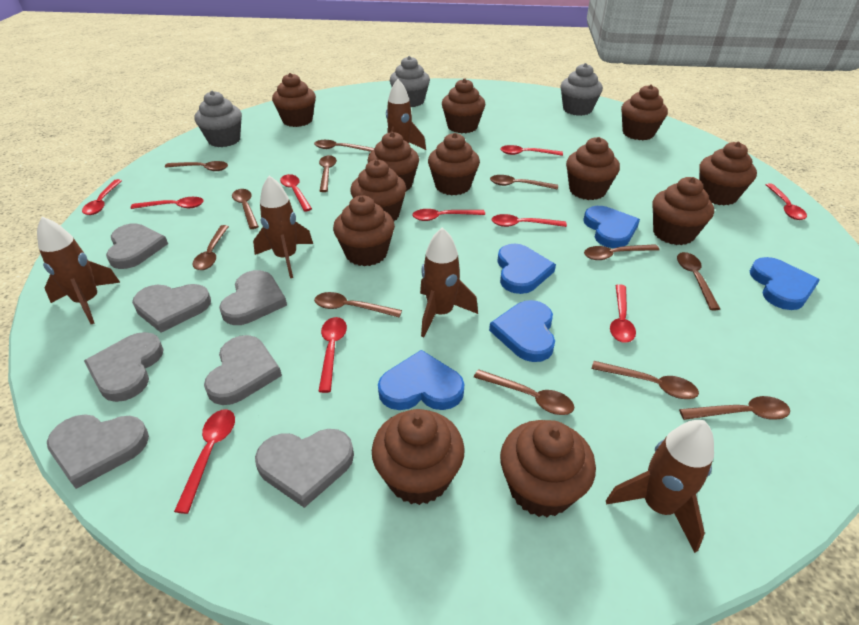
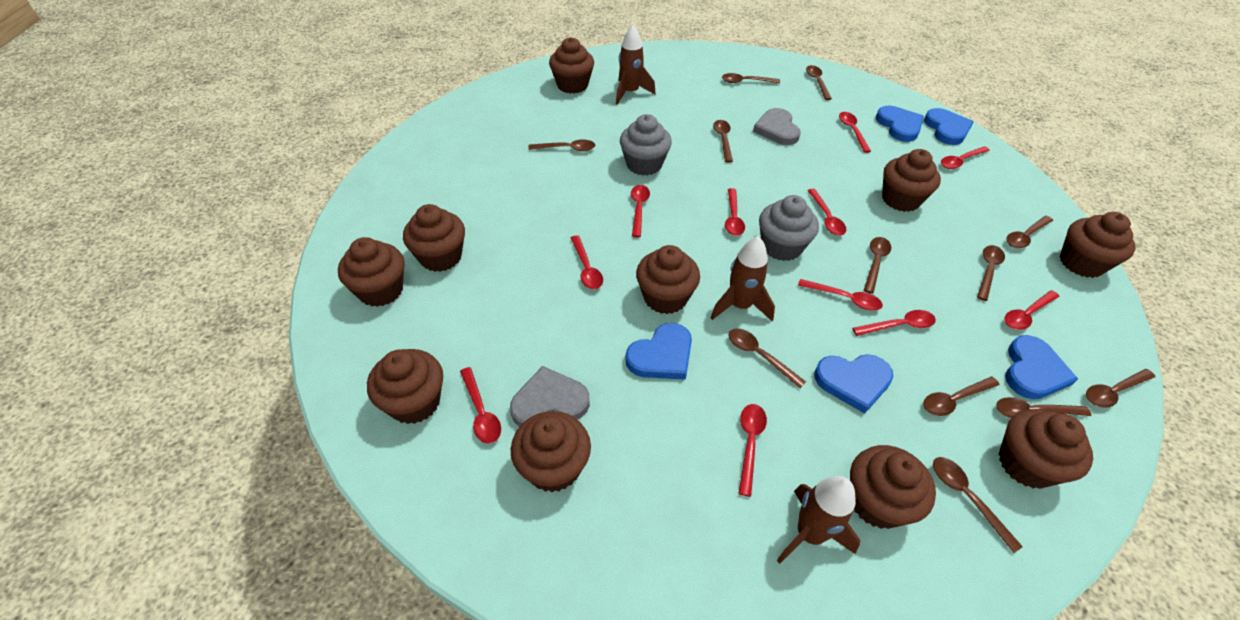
brown cupcake: 12 -> 10
brown rocket: 5 -> 3
grey cupcake: 3 -> 2
grey heart: 7 -> 2
red spoon: 10 -> 11

